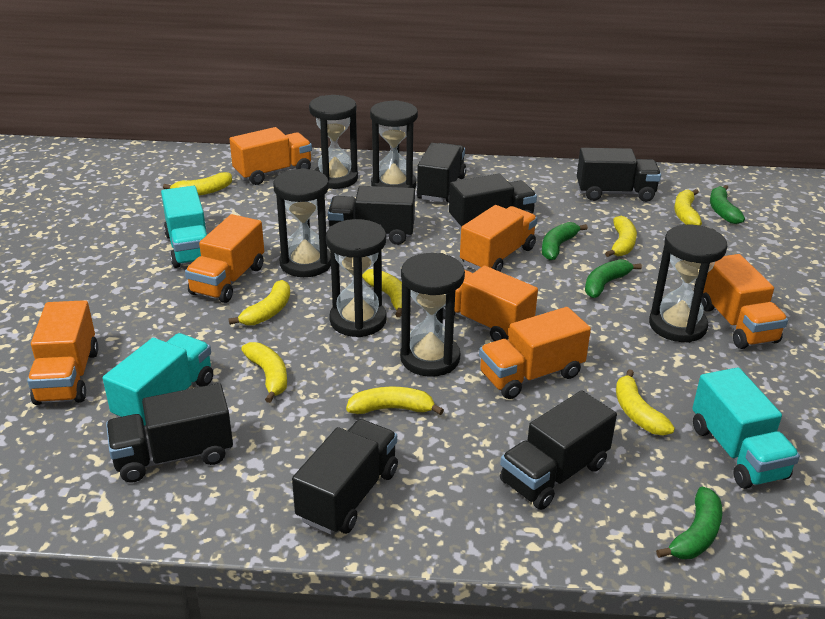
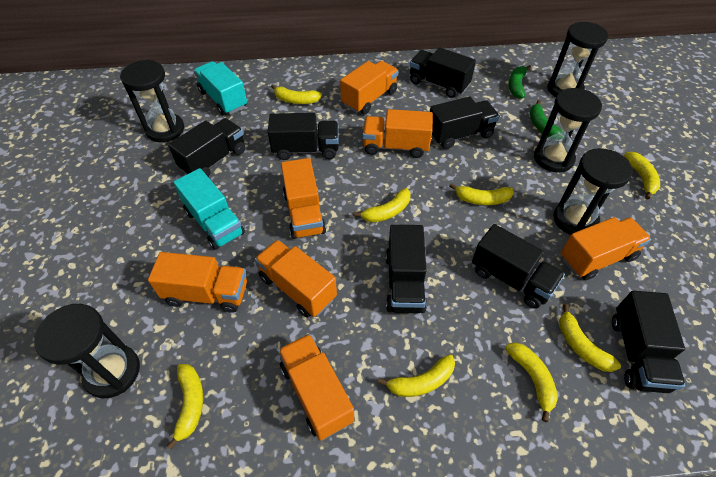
black hourglass: 6 -> 5
green banana: 4 -> 2
turquoise truck: 3 -> 2

